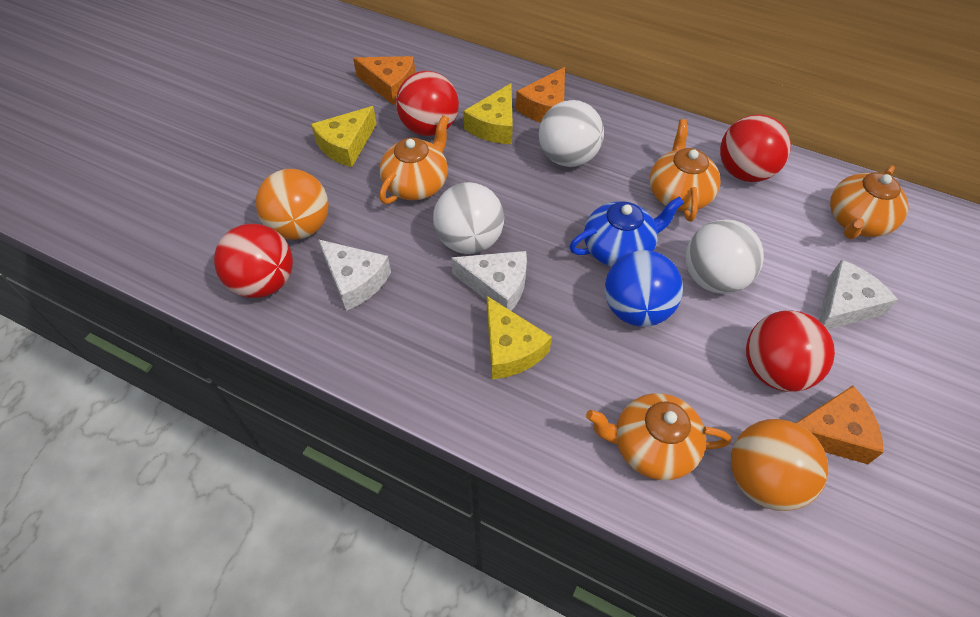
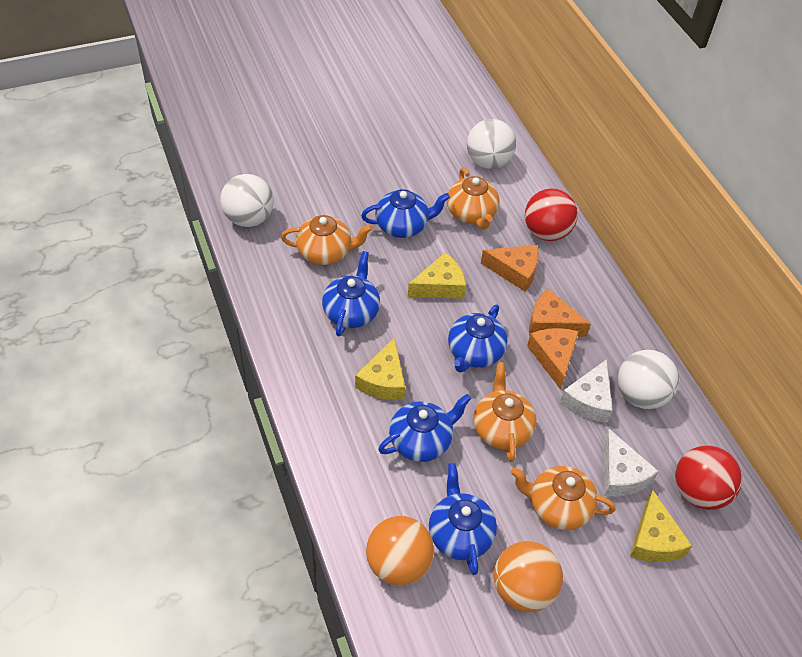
blue ball: 1 -> 0
blue teapot: 1 -> 5
red ball: 4 -> 2
white cheese: 3 -> 2

